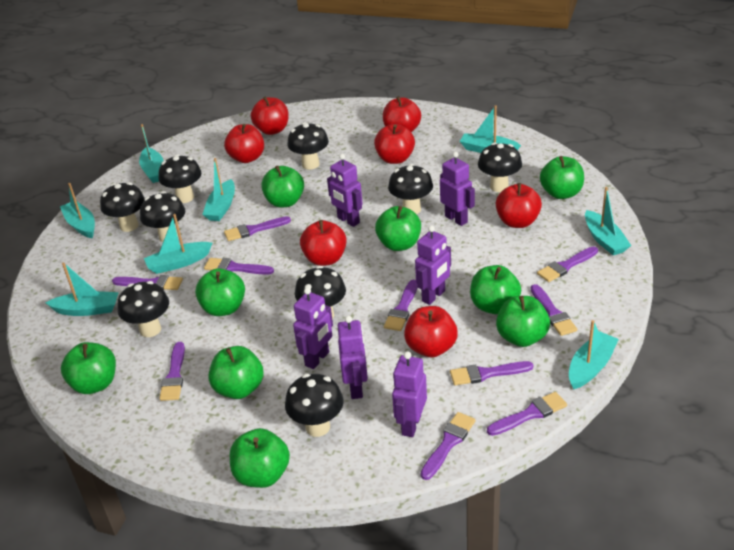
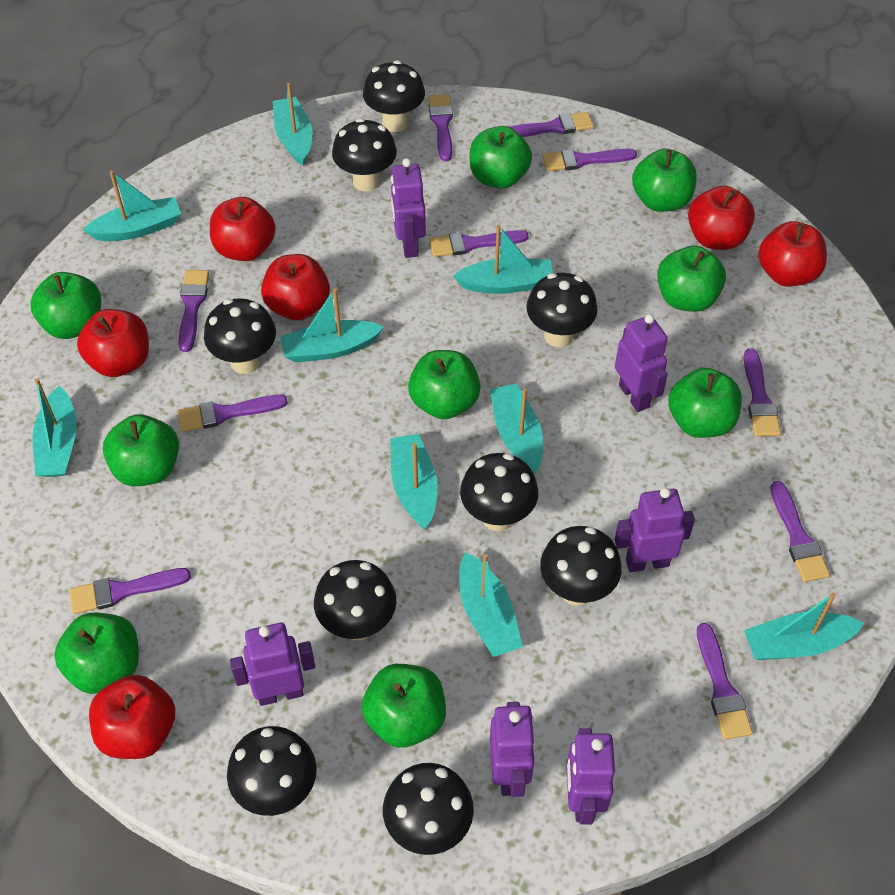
red apple: 7 -> 6
turquoise boat: 8 -> 9

